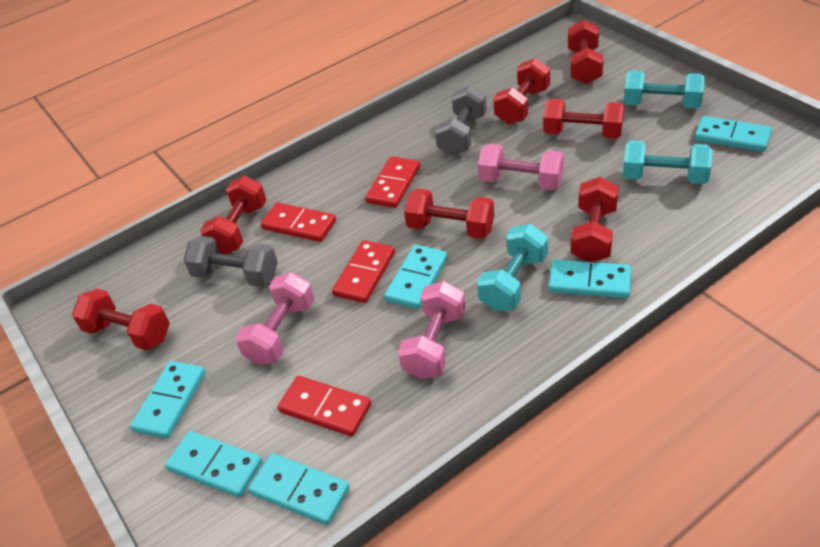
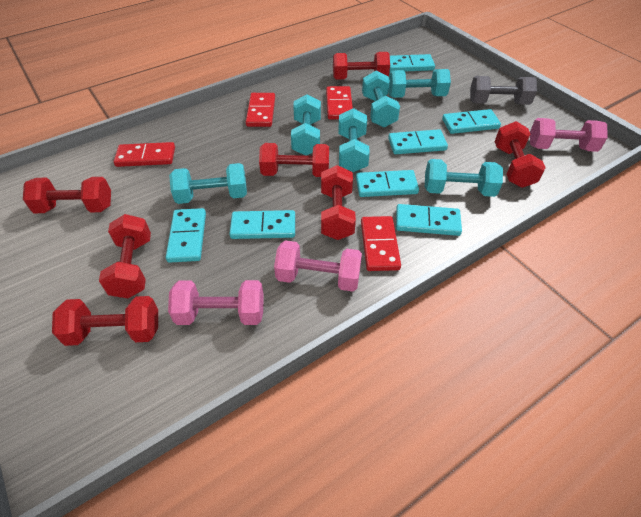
grey dumbbell: 2 -> 1
turquoise domino: 6 -> 7
turquoise dumbbell: 3 -> 6

